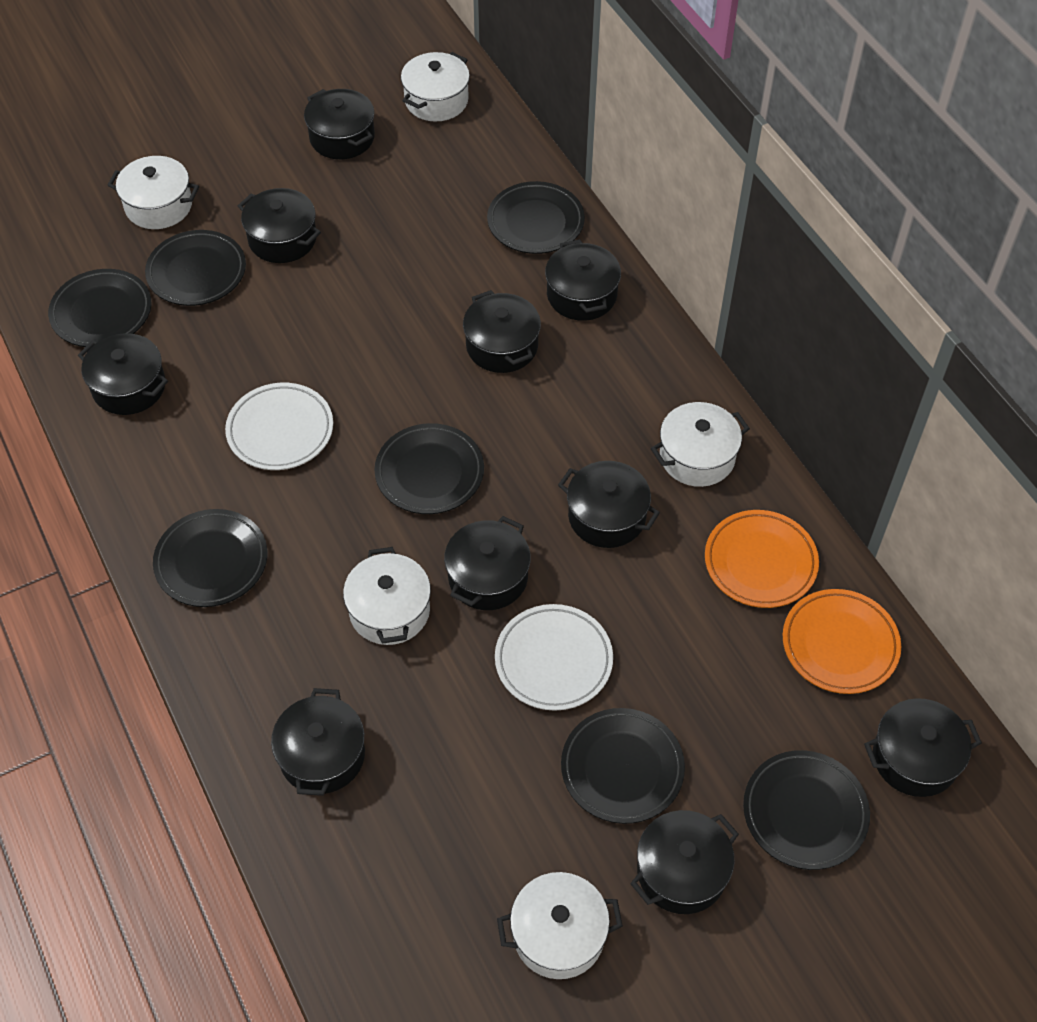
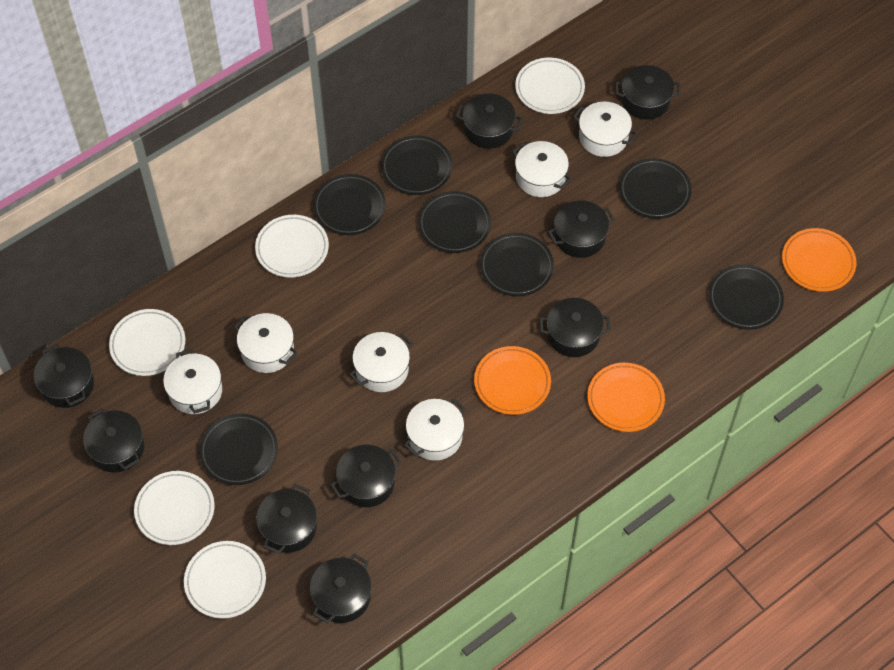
black pot: 10 -> 9
orange plate: 2 -> 3
white plate: 2 -> 5
white pot: 5 -> 6

